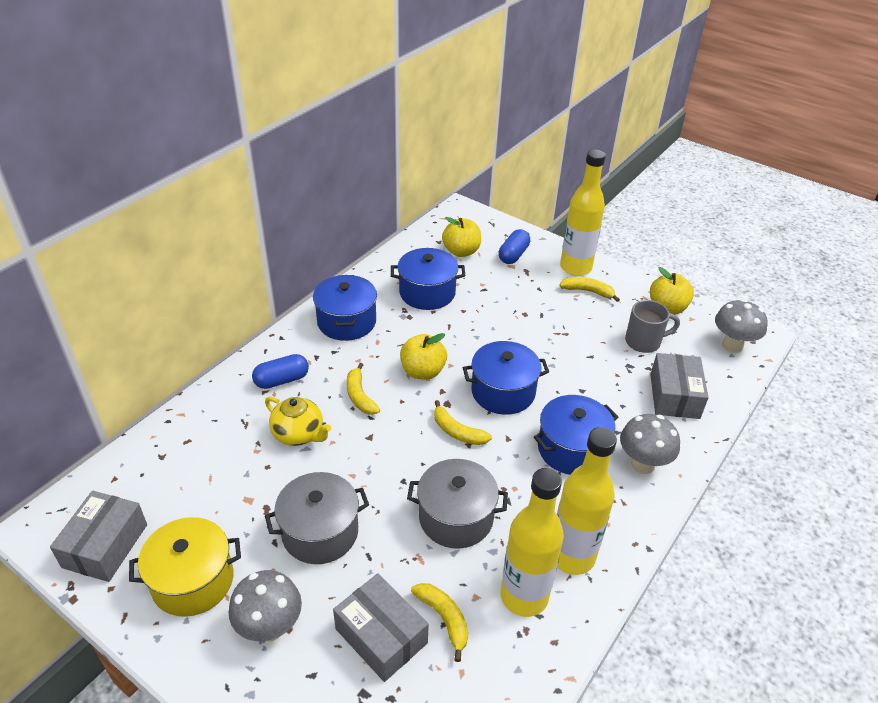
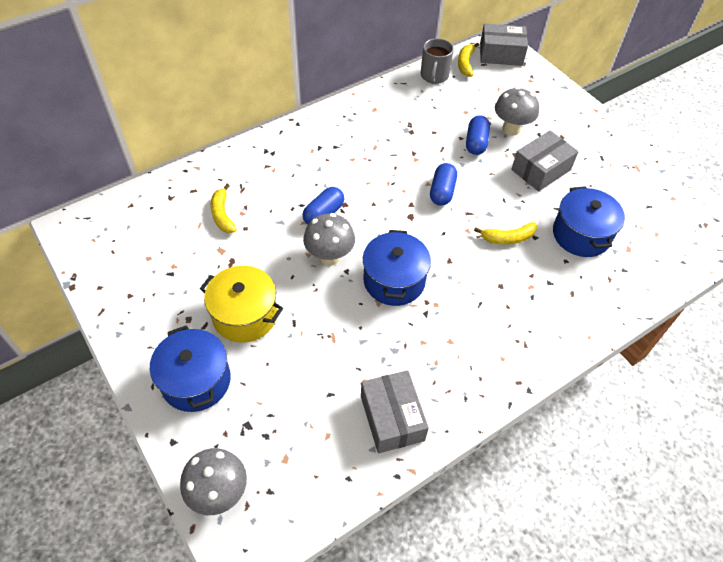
blue capsule: 2 -> 3
blue pot: 4 -> 3
grey pot: 2 -> 0
yellow apple: 3 -> 0
yellow banana: 4 -> 3
yellow bottle: 3 -> 0
yellow teapot: 1 -> 0

